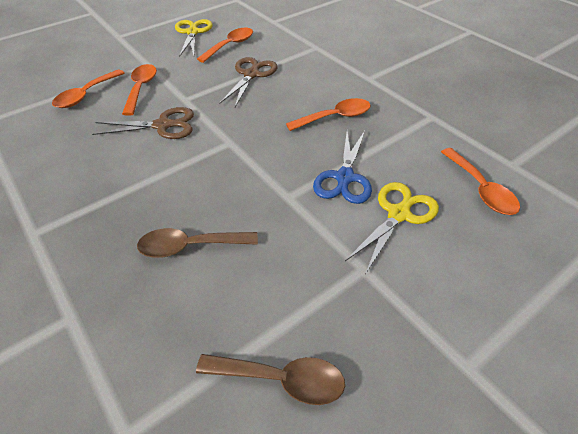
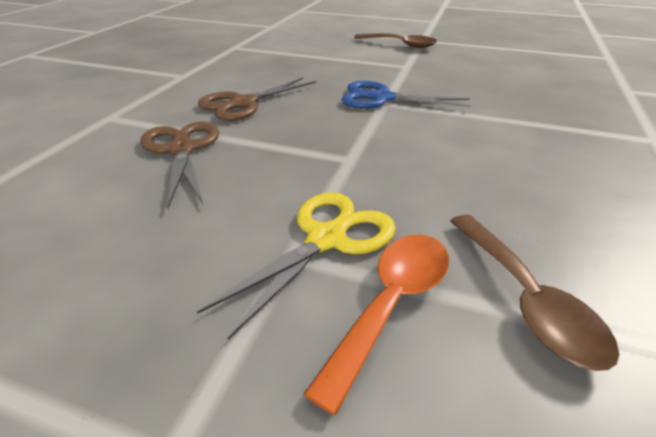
orange spoon: 5 -> 1
yellow scissors: 2 -> 1

